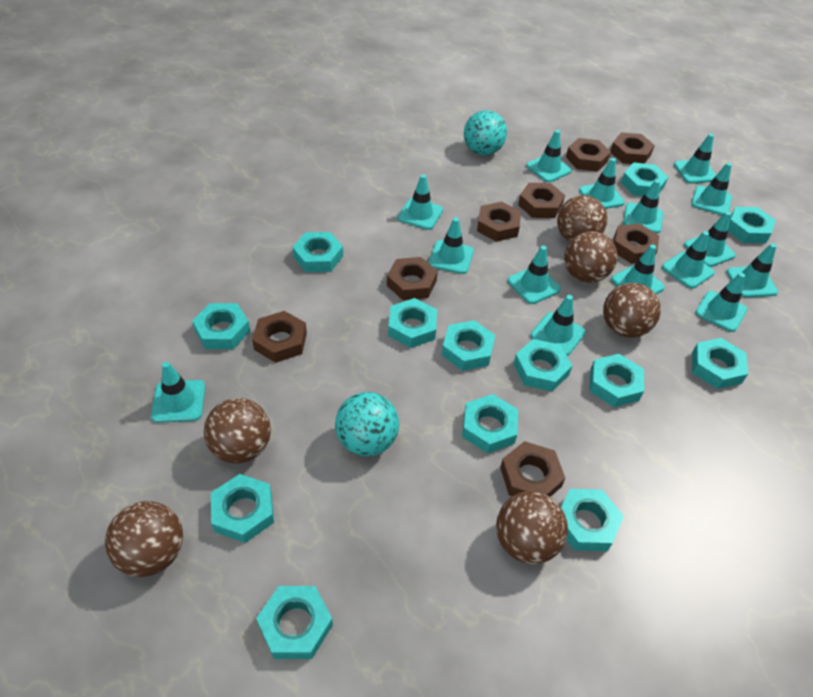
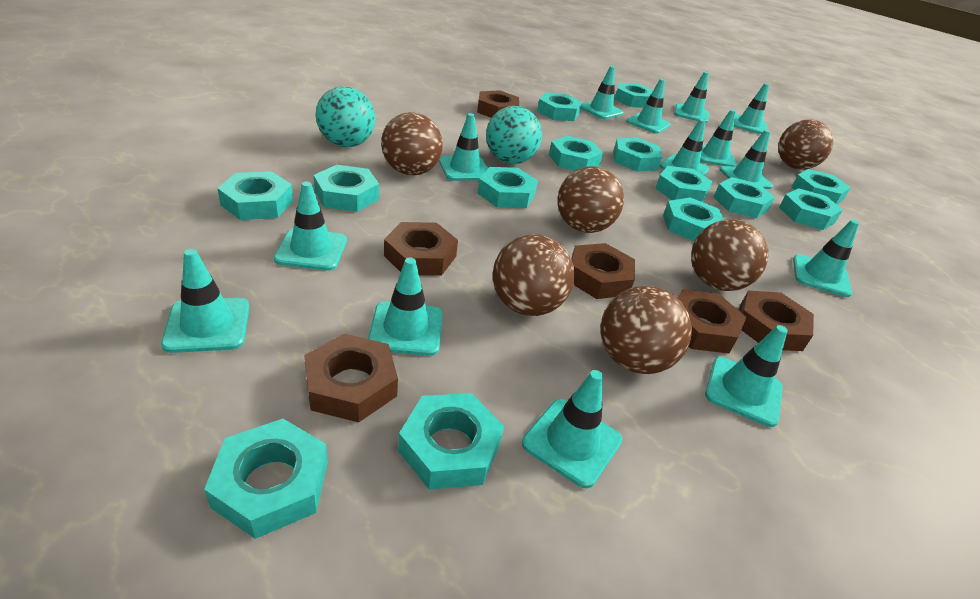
brown nut: 8 -> 6
turquoise nut: 13 -> 14
turquoise traffic cone: 15 -> 14

